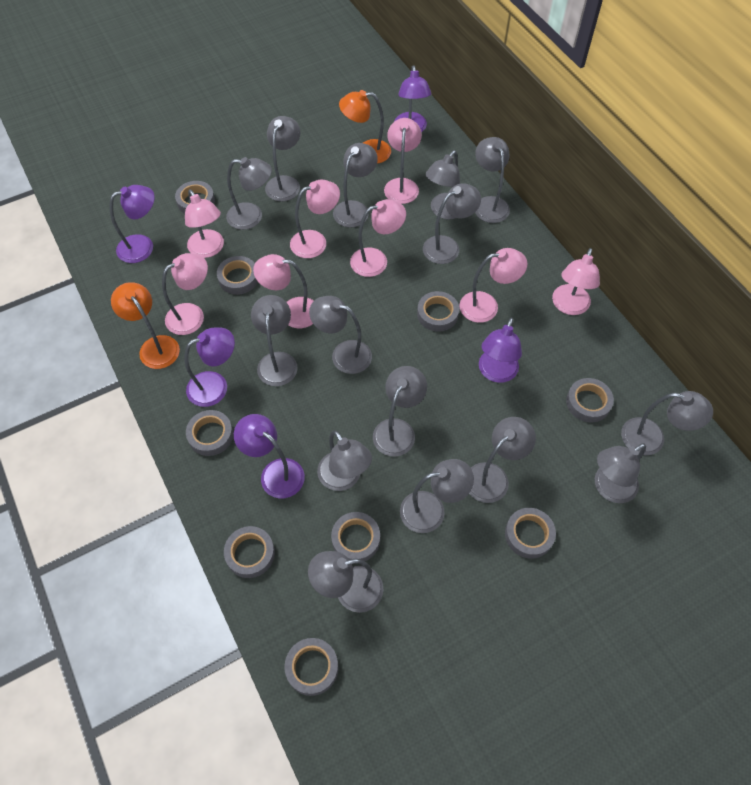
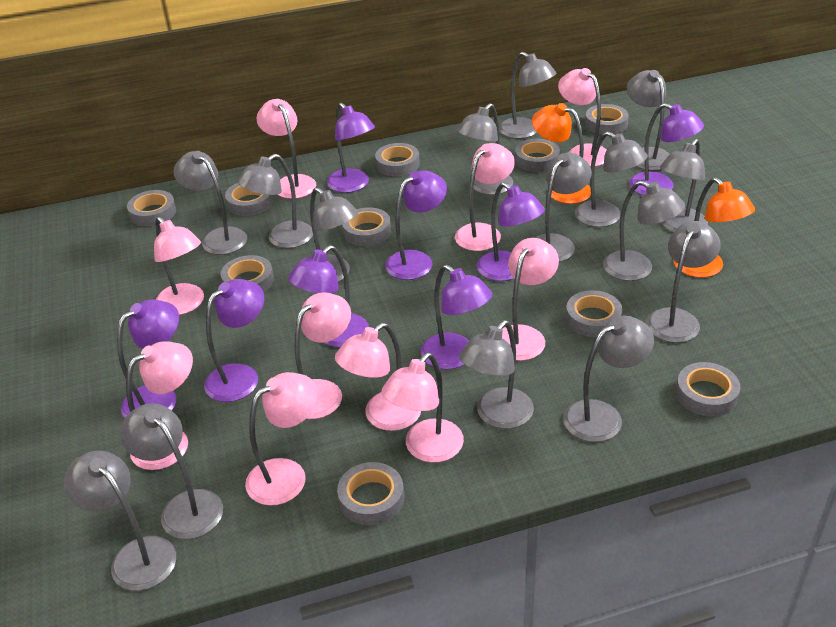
grey tape: 9 -> 10
pink lamp: 8 -> 10
purple lamp: 5 -> 8

